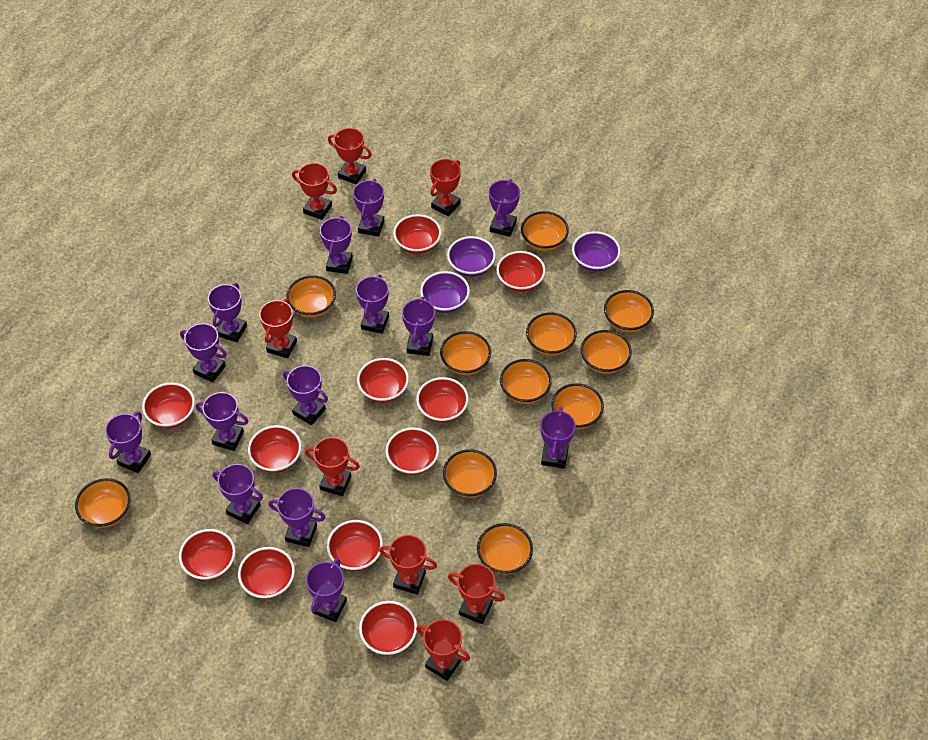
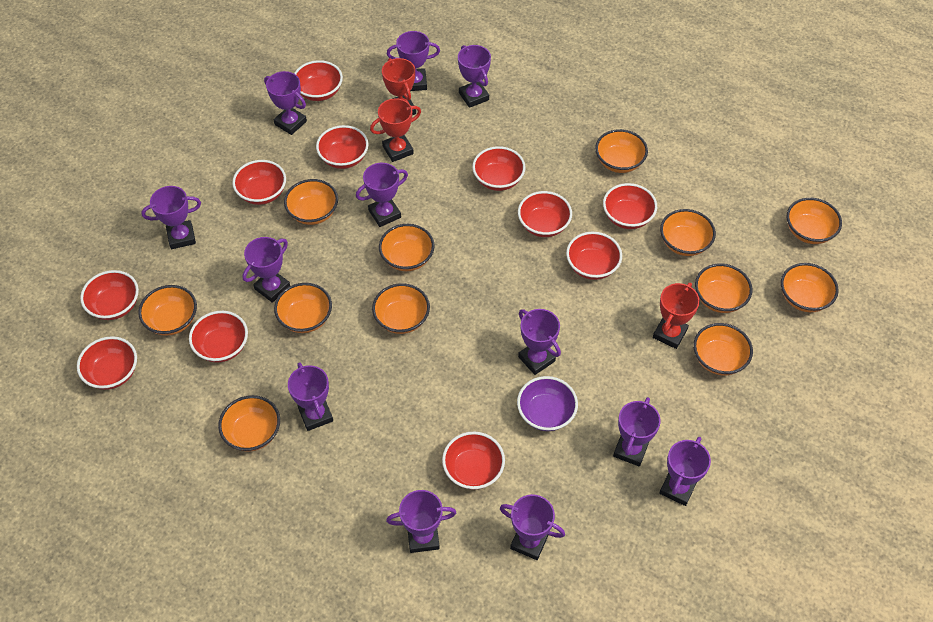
orange bowl: 11 -> 12
purple bowl: 3 -> 1
purple trophy: 14 -> 12
red trophy: 8 -> 3

